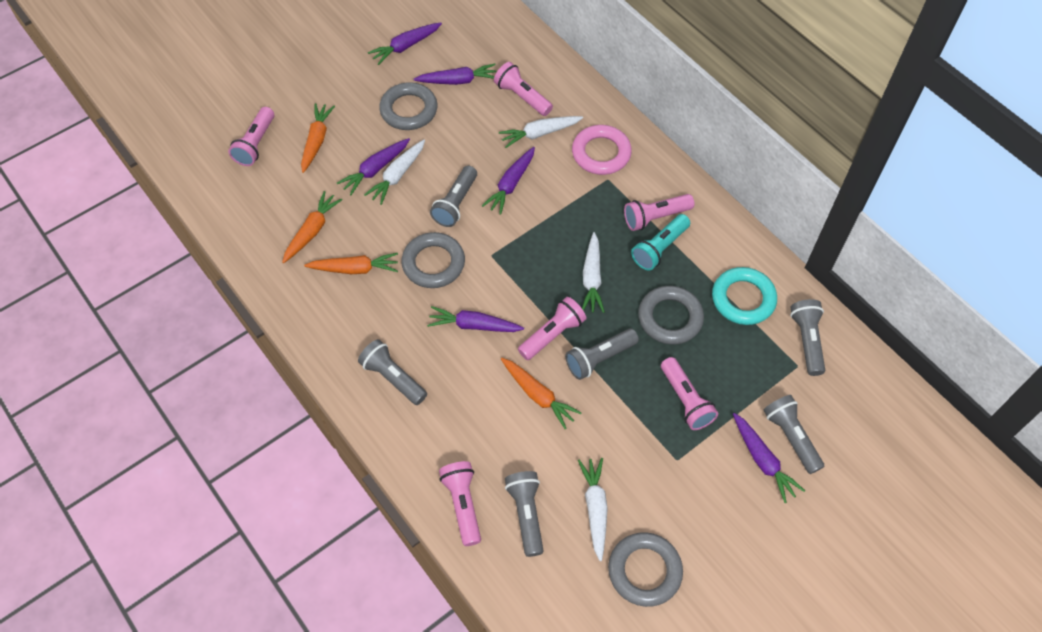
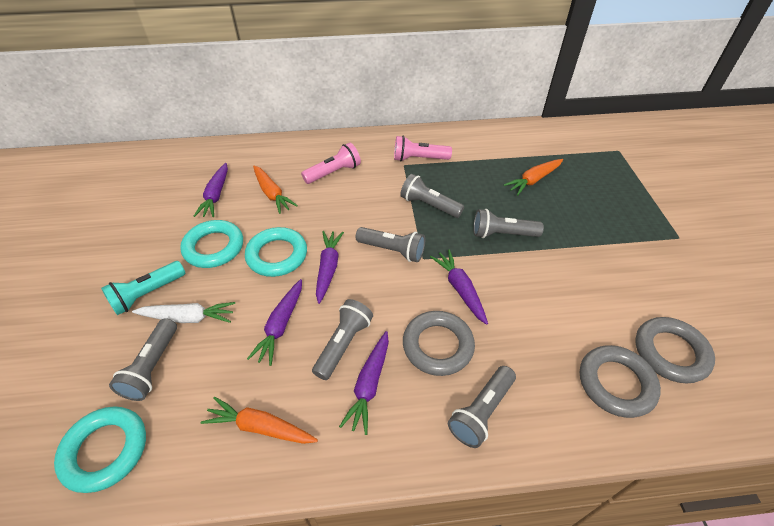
grey ring: 4 -> 3
orange carrot: 4 -> 3
pink flashlight: 6 -> 2
pink ring: 1 -> 0
purple carrot: 6 -> 5
turquoise ring: 1 -> 3
white carrot: 4 -> 1

